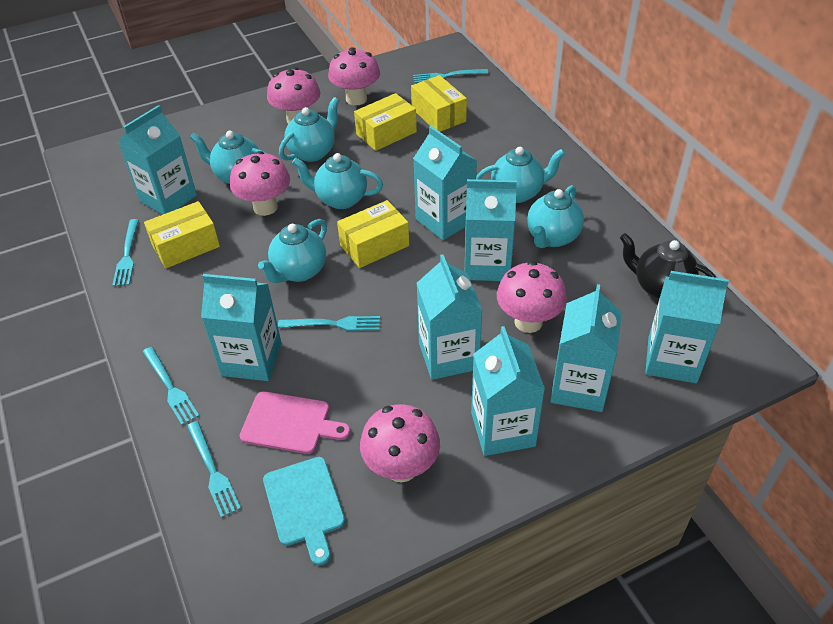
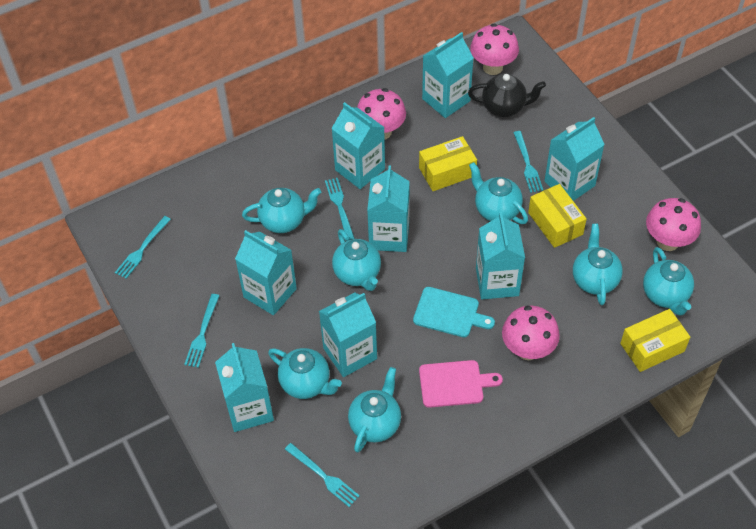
pink mushroom: 5 -> 4
turquoise teapot: 6 -> 7
yellow box: 4 -> 3

